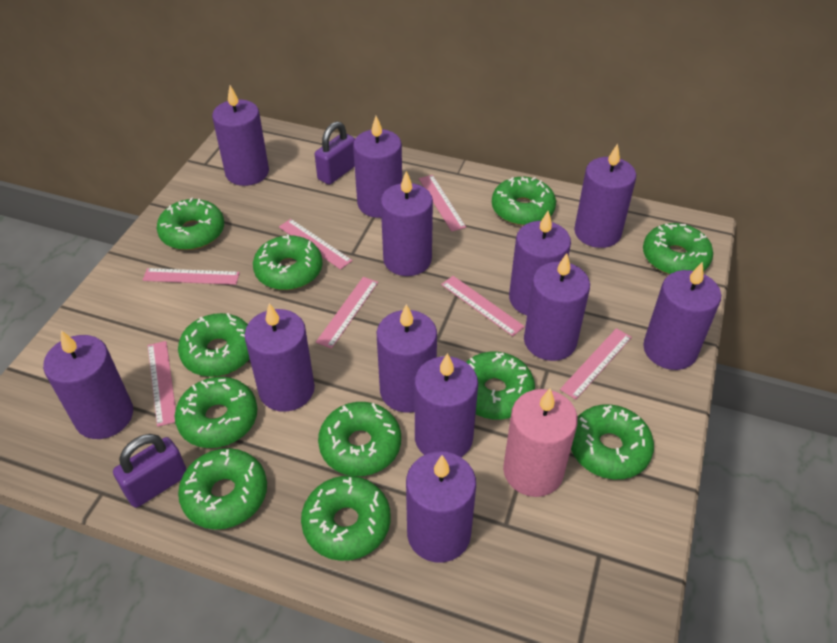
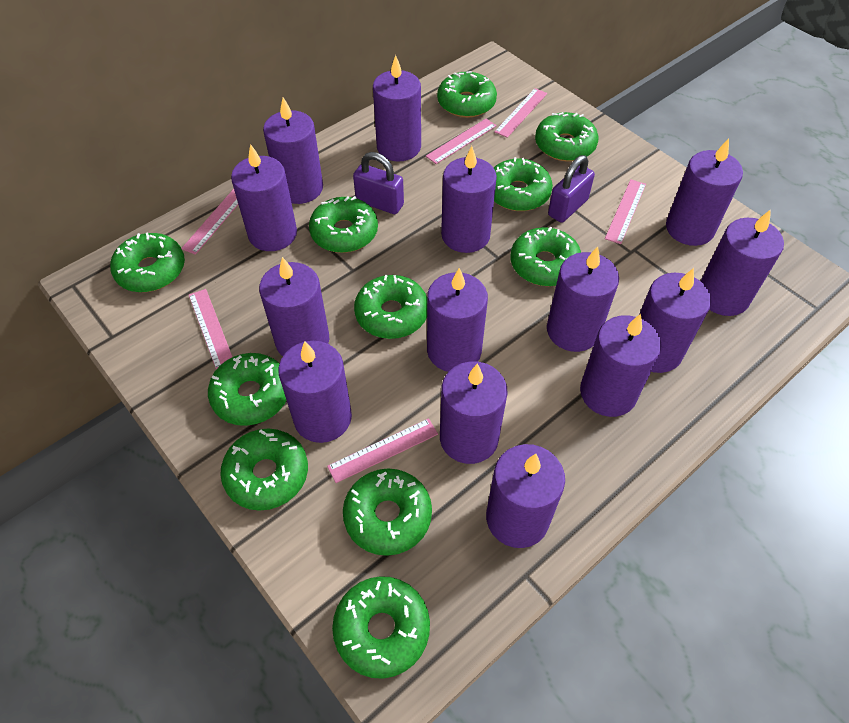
pink candle: 1 -> 0
pink ruler: 7 -> 6
purple candle: 12 -> 14

